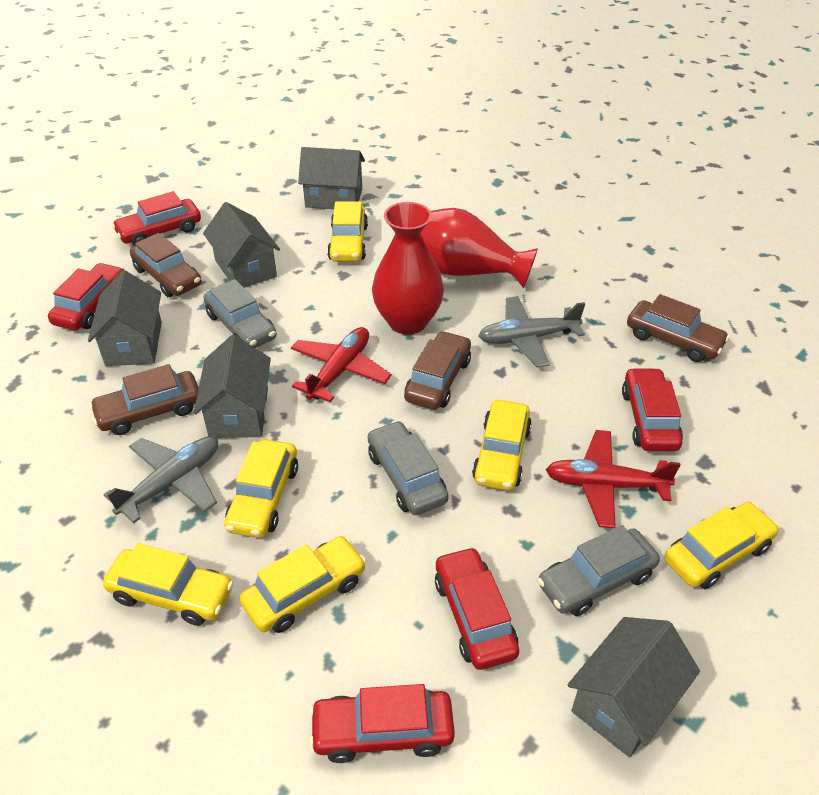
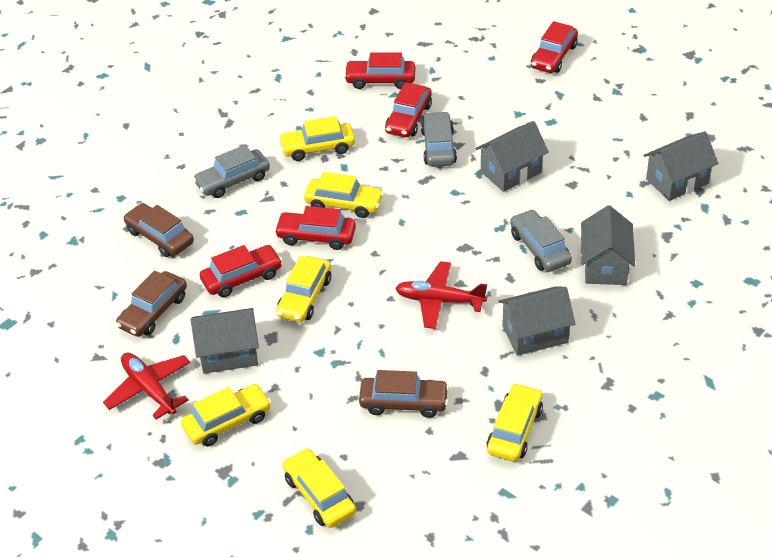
brown car: 4 -> 3
grey plane: 2 -> 0
red vase: 2 -> 0

